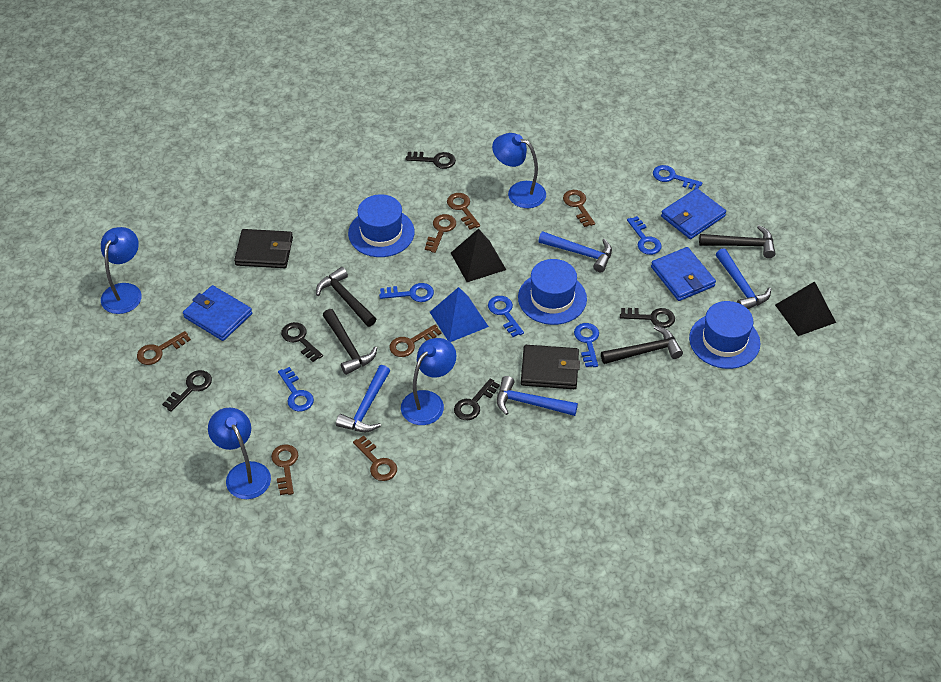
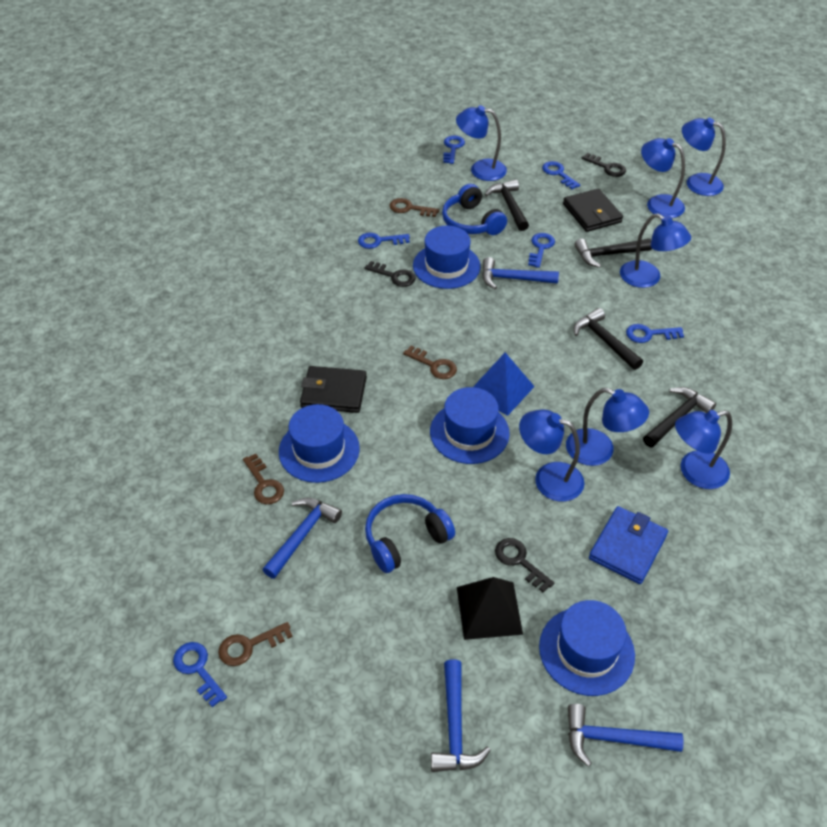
black key: 5 -> 3
black pyramid: 2 -> 1
blue hat: 3 -> 4
blue headphones: 0 -> 2
blue lamp: 4 -> 7
blue wallet: 3 -> 1
brown key: 7 -> 4

